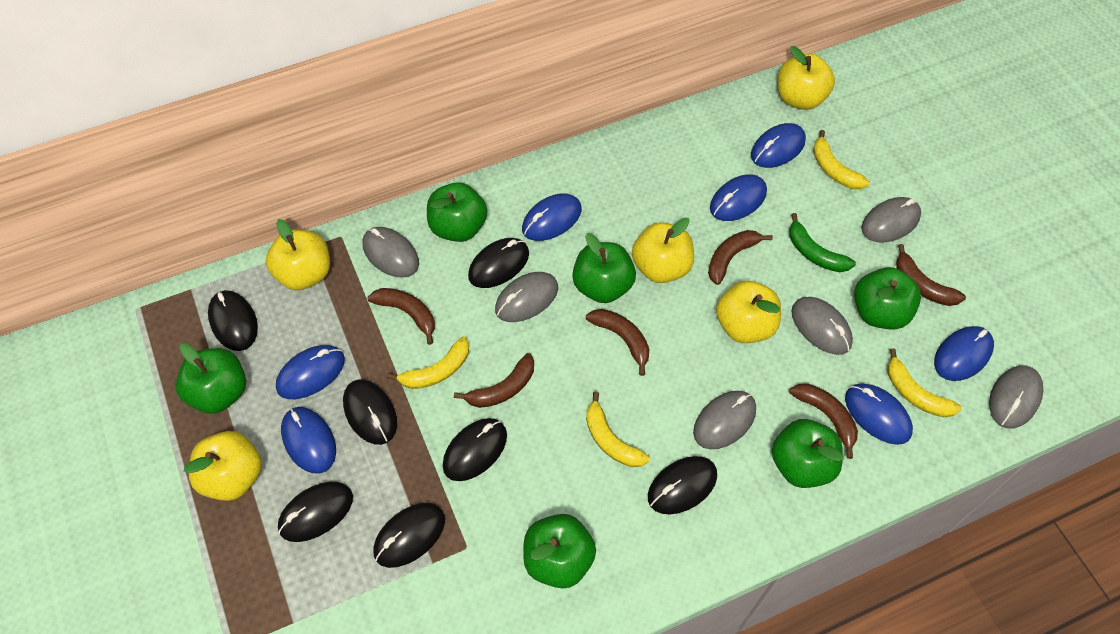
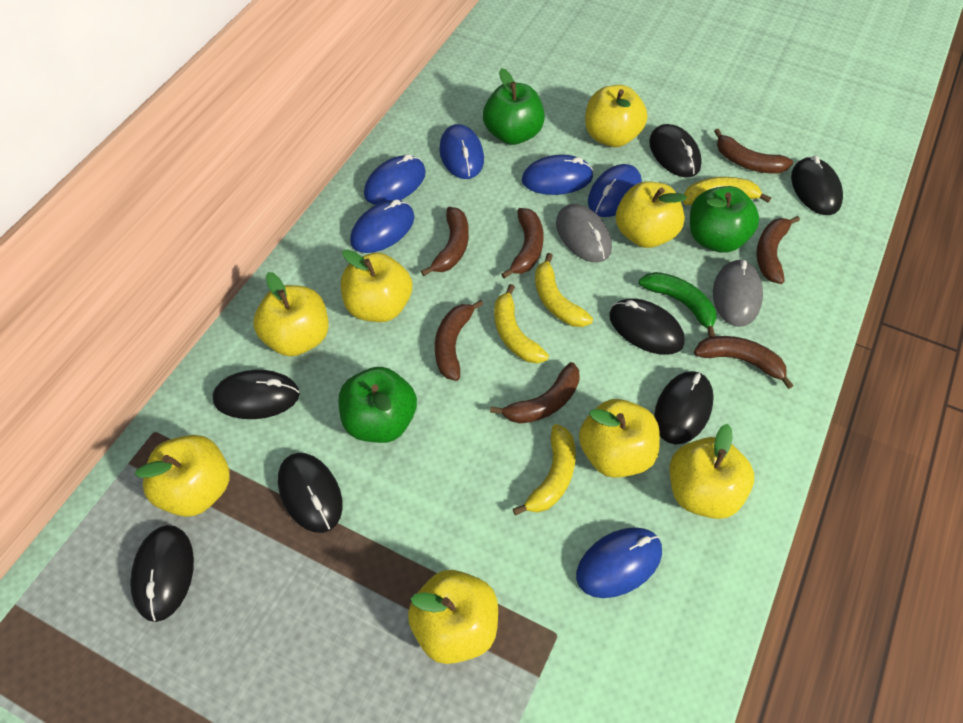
blue mouse: 7 -> 6
brown banana: 6 -> 7
green apple: 6 -> 3
grey mouse: 6 -> 2
yellow apple: 5 -> 8

